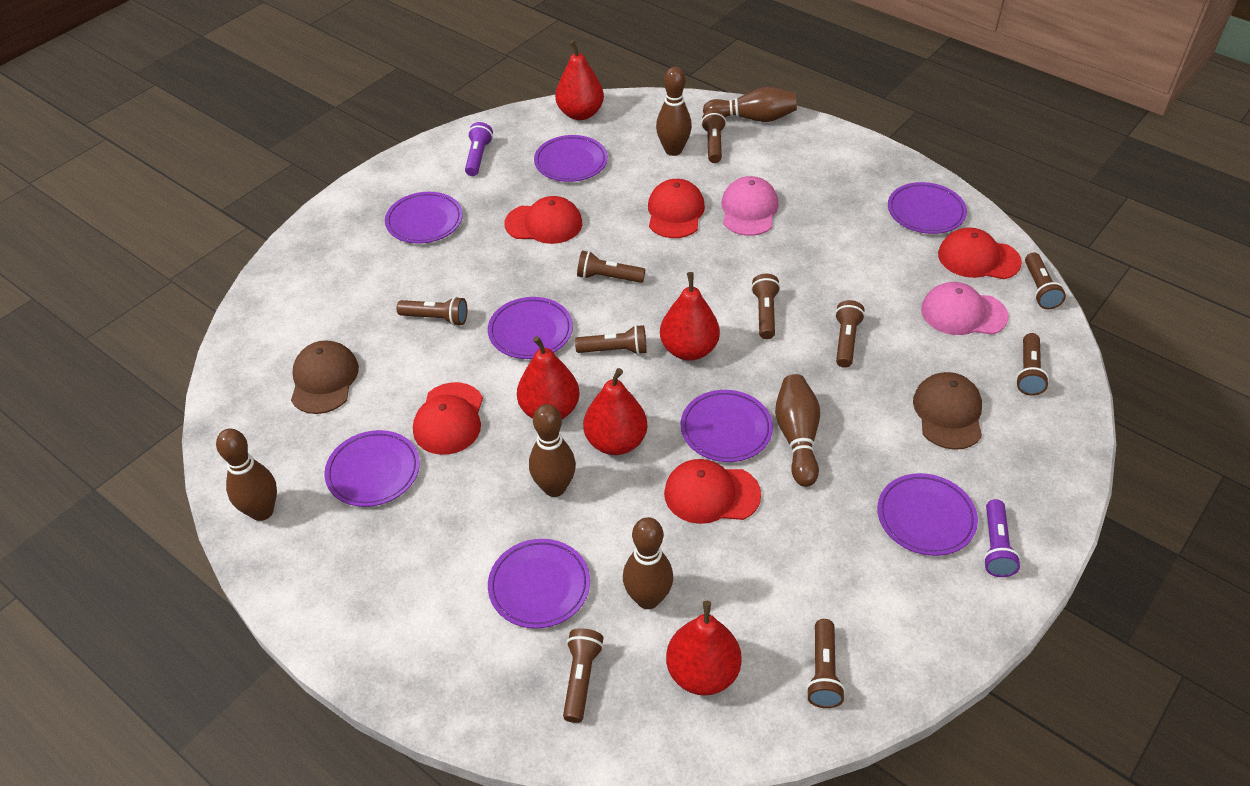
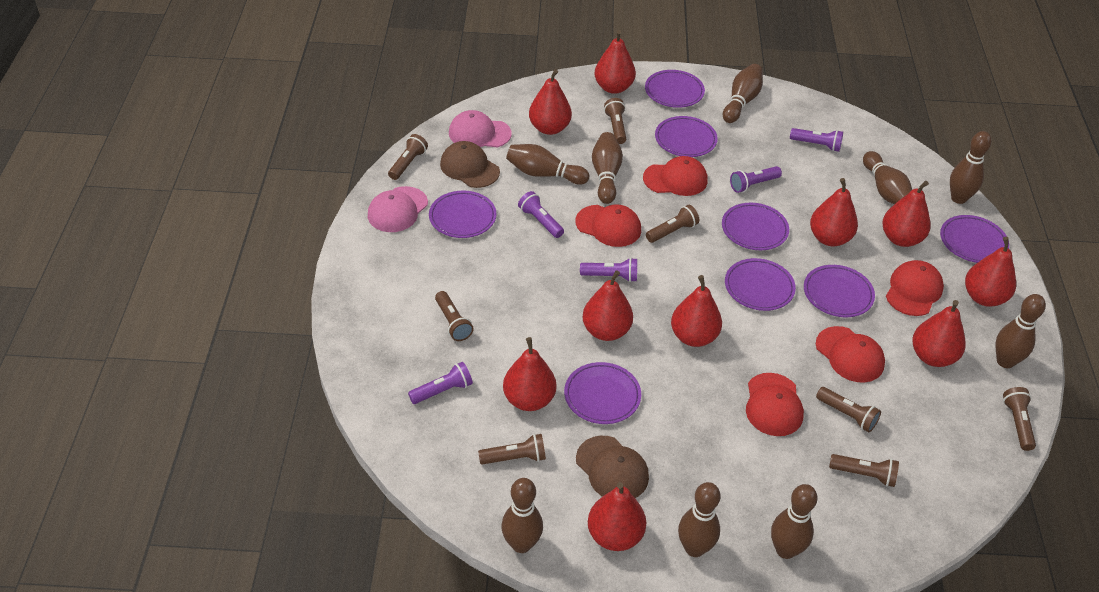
brown bowling pin: 6 -> 9
brown flashlight: 10 -> 8
purple flashlight: 2 -> 5
red pear: 5 -> 10

